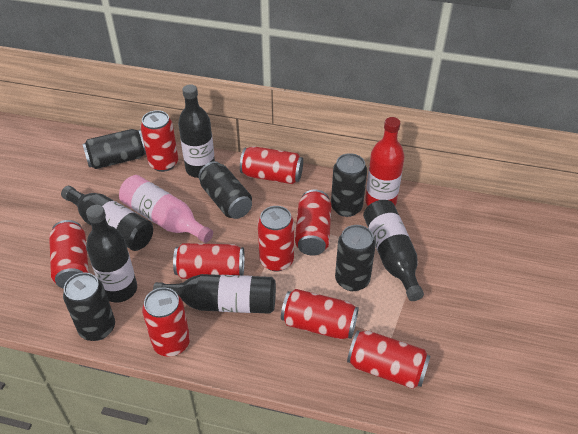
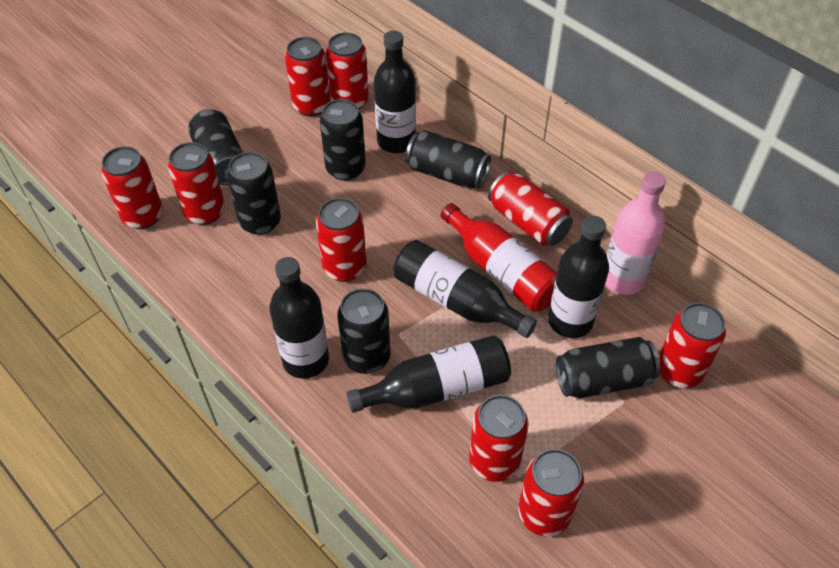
black can: 5 -> 6

